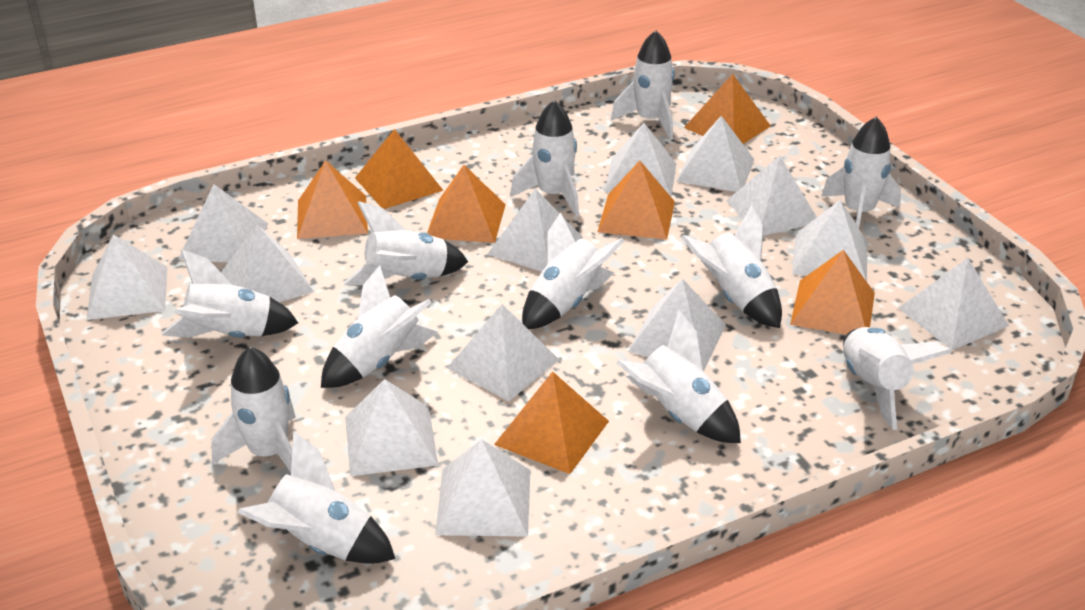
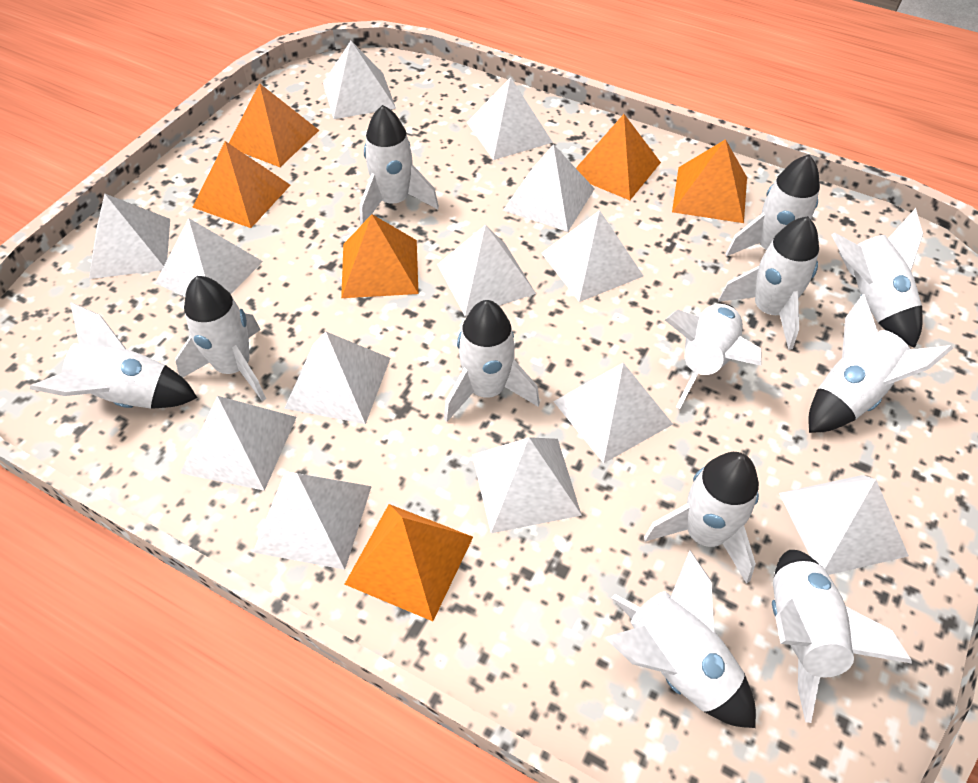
orange pyramid: 7 -> 6

